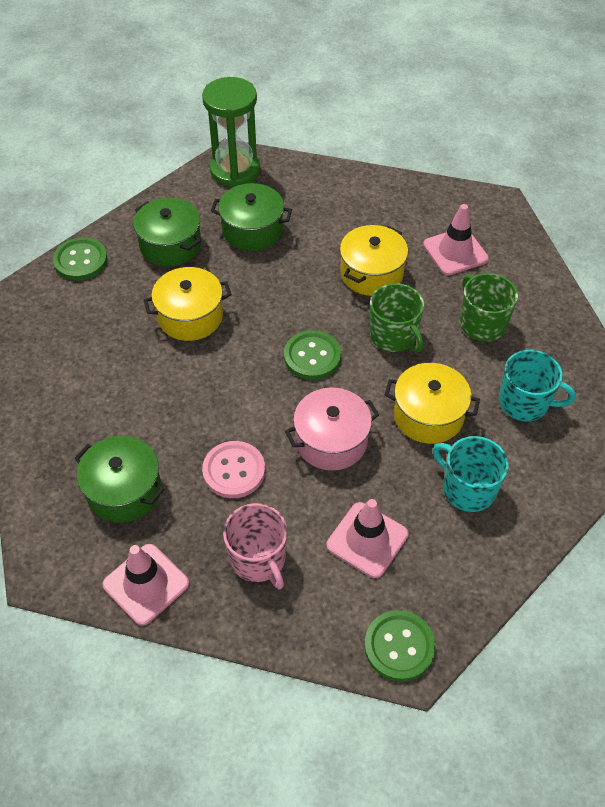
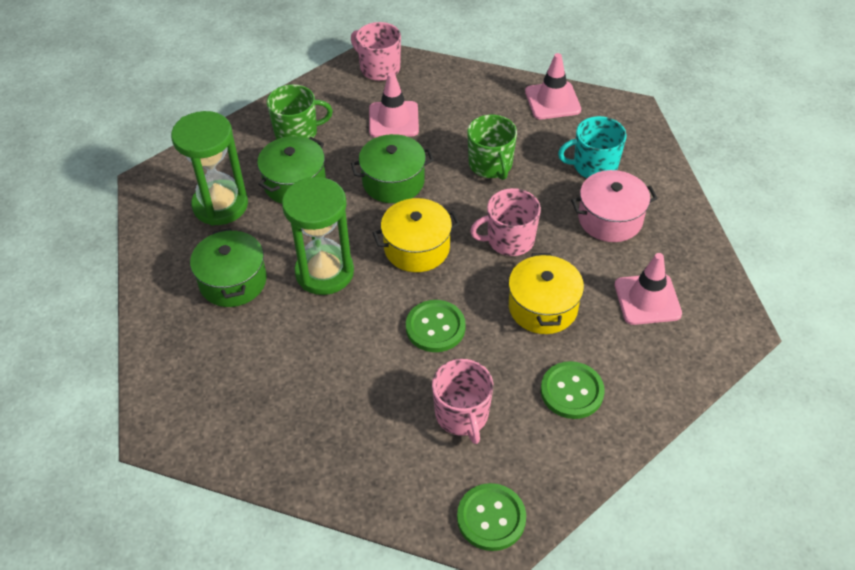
green hourglass: 1 -> 2
pink button: 1 -> 0
pink mug: 1 -> 3
turquoise mug: 2 -> 1
yellow pot: 3 -> 2

